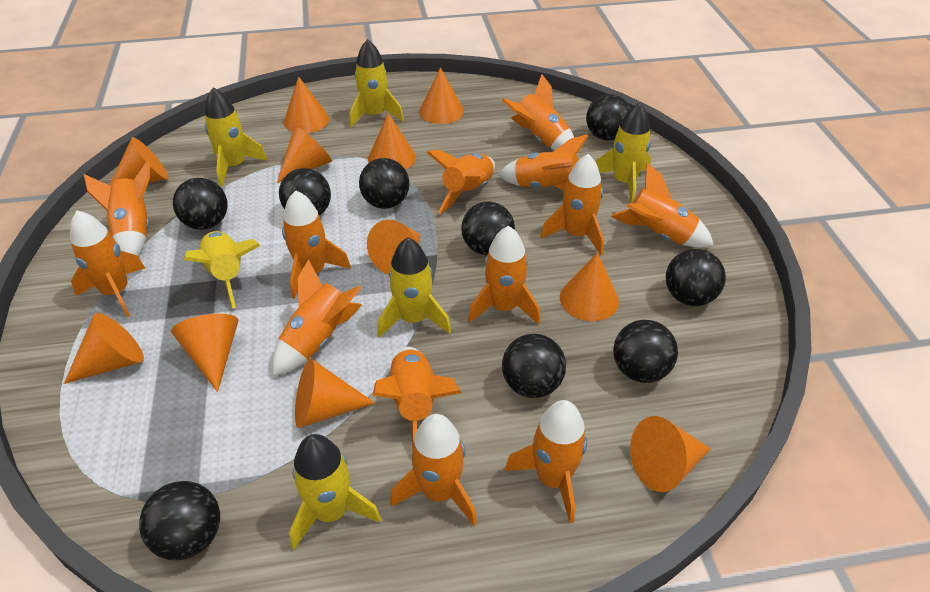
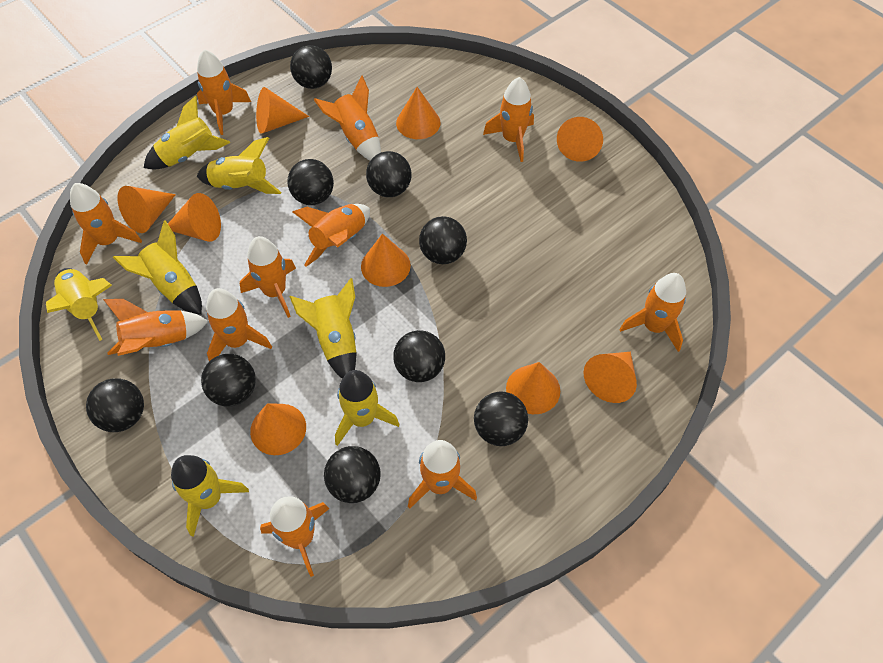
orange cone: 11 -> 9
orange rocket: 13 -> 11
yellow rocket: 6 -> 7

